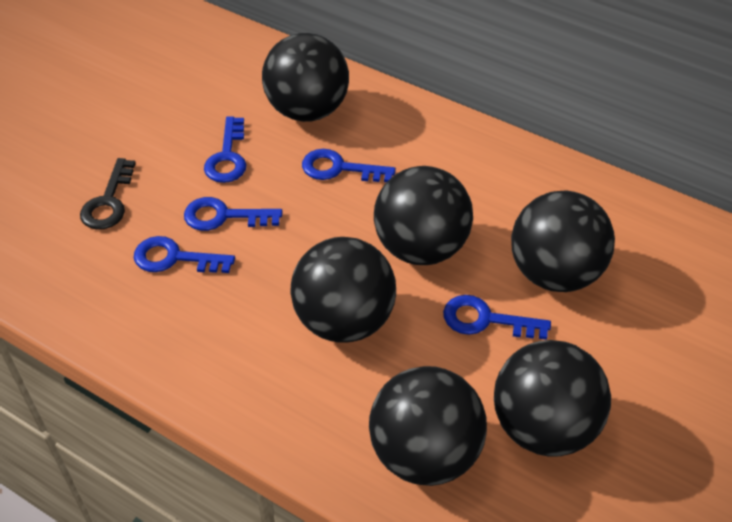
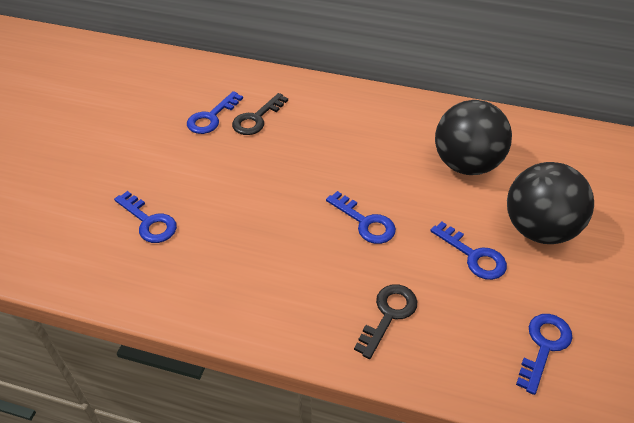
black ball: 6 -> 2
black key: 1 -> 2

